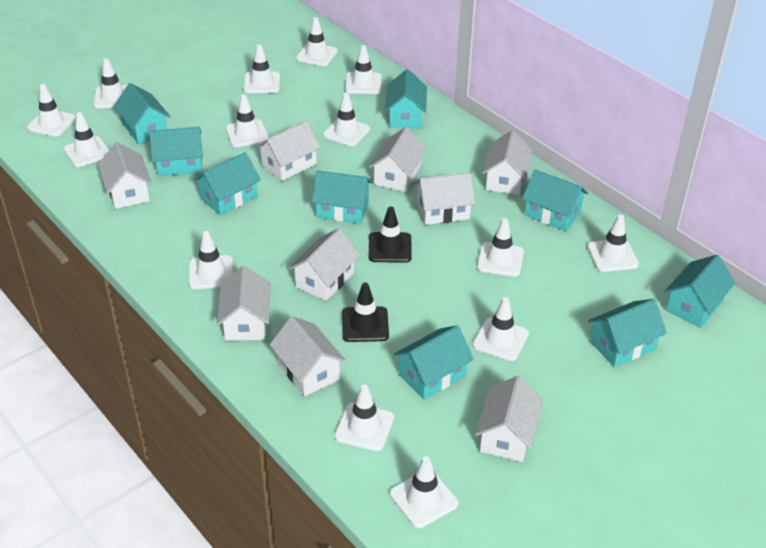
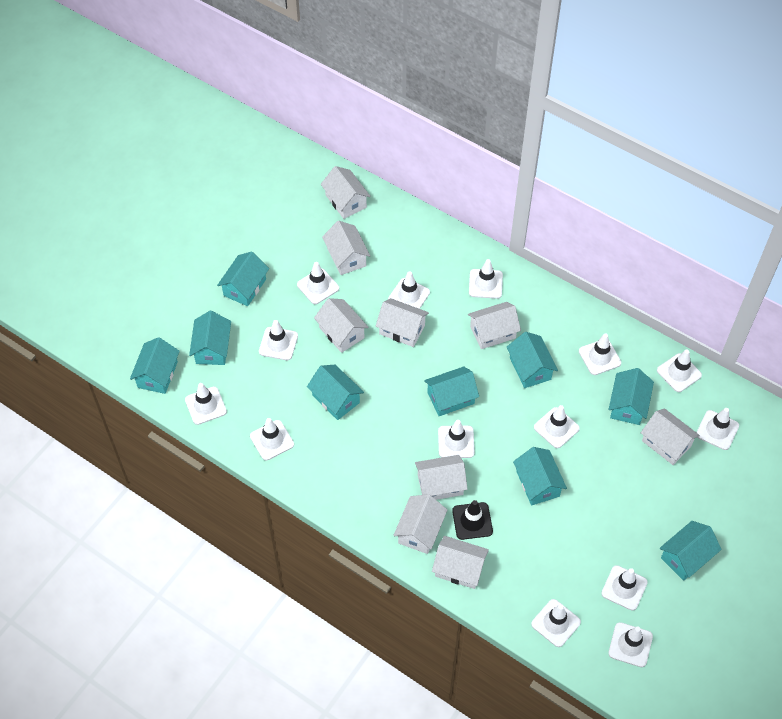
black traffic cone: 2 -> 1

